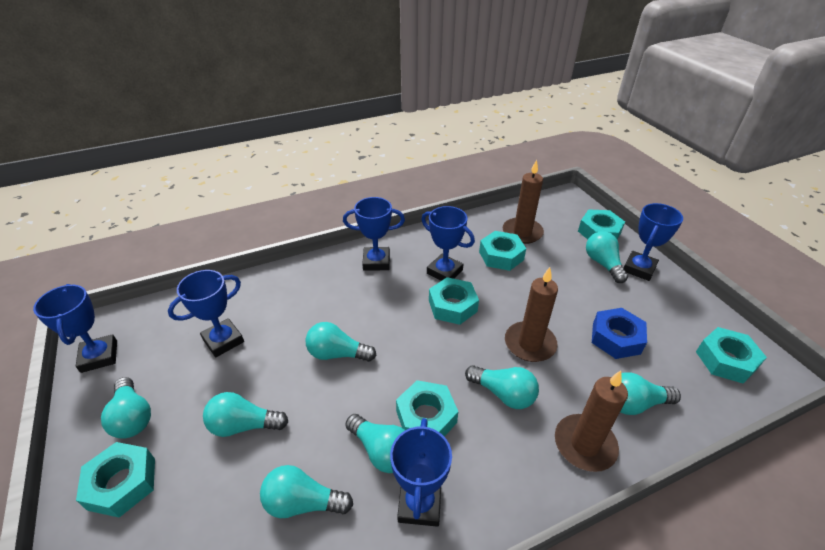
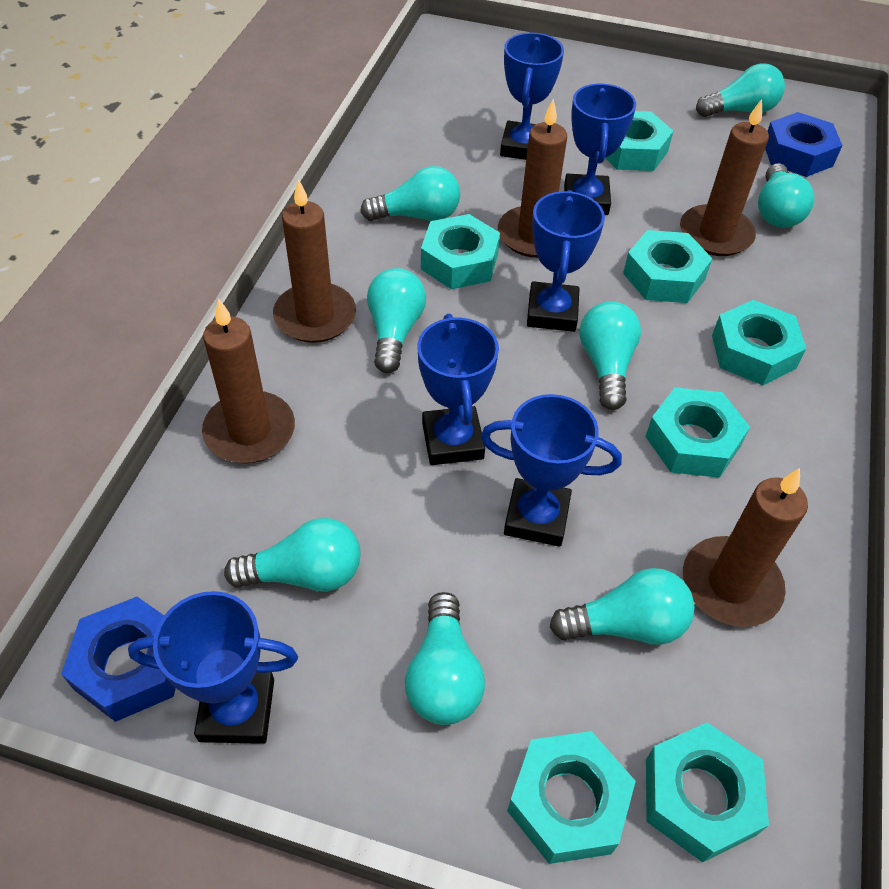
blue nut: 1 -> 2
brown candle: 3 -> 5
turquoise nut: 6 -> 7

